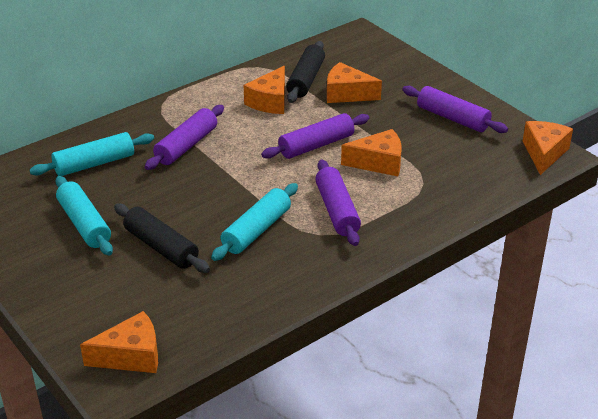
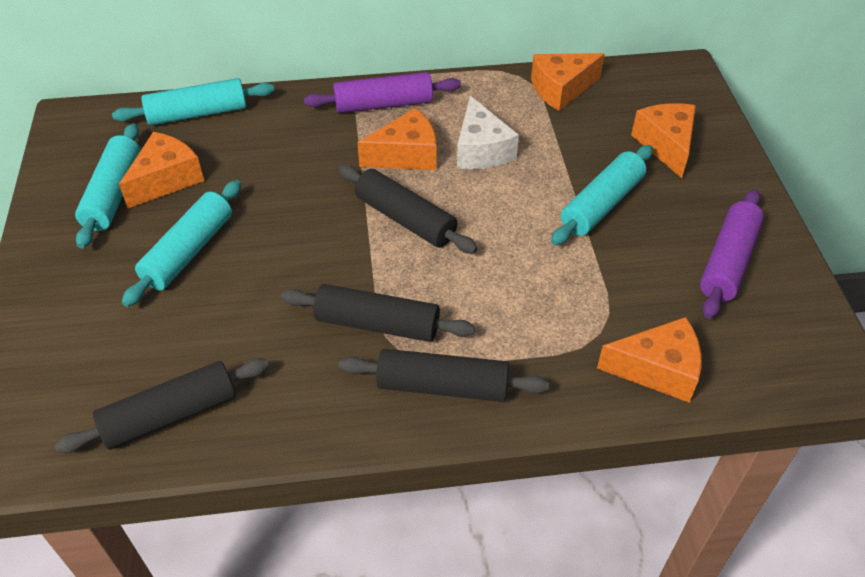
black rolling pin: 2 -> 4
purple rolling pin: 4 -> 2
turquoise rolling pin: 3 -> 4
white cheese: 0 -> 1

